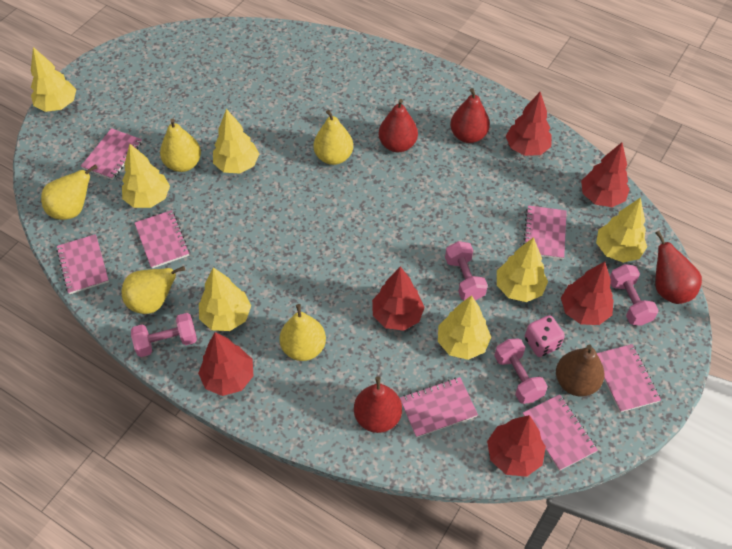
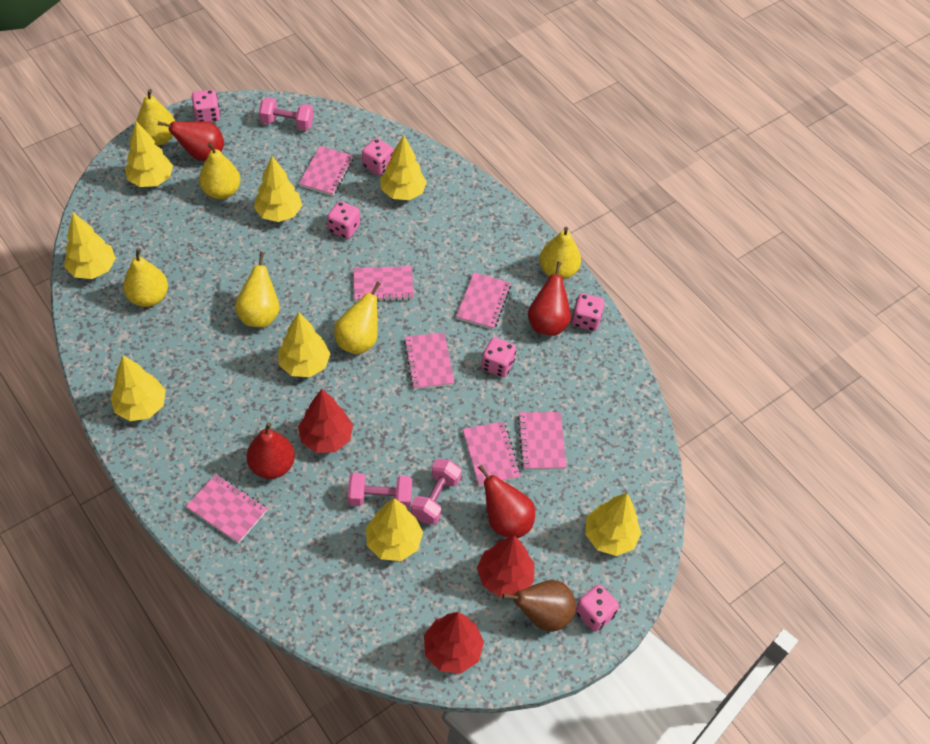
pink dice: 1 -> 6
pink dumbbell: 4 -> 3
red tree: 6 -> 3
yellow pear: 5 -> 6
yellow tree: 7 -> 8

